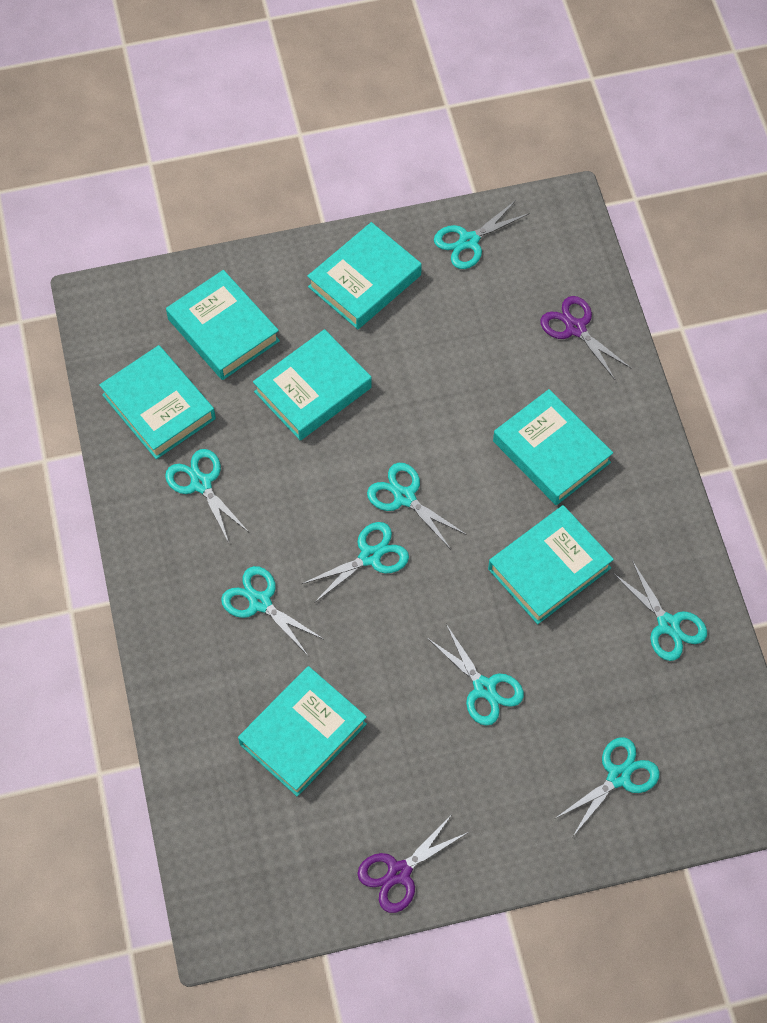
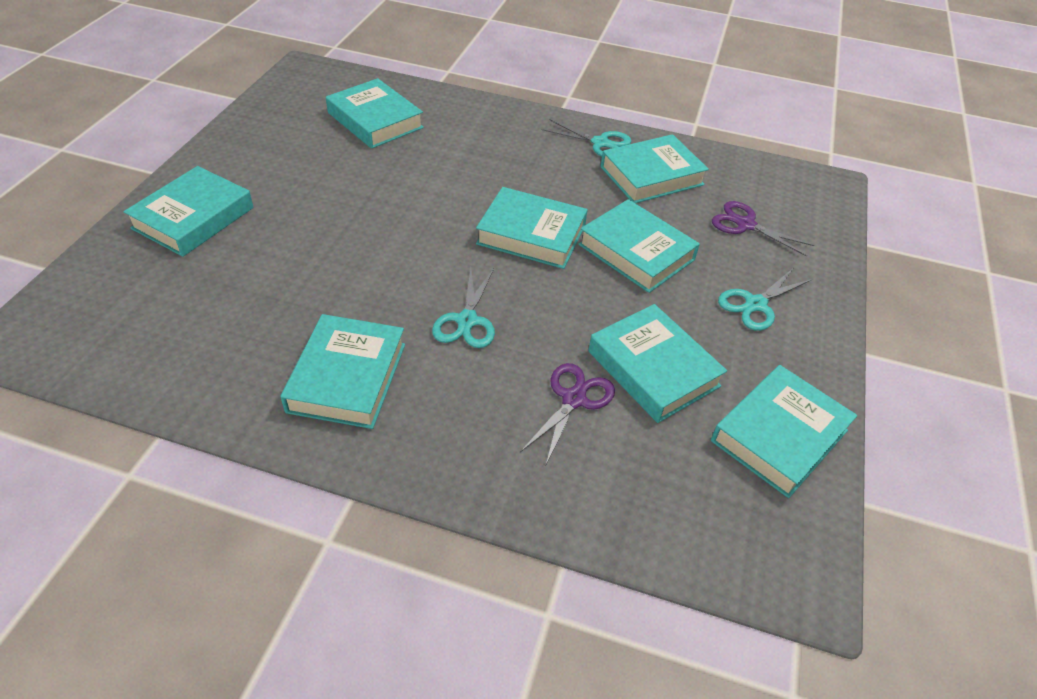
turquoise book: 7 -> 8
turquoise scissors: 8 -> 3

